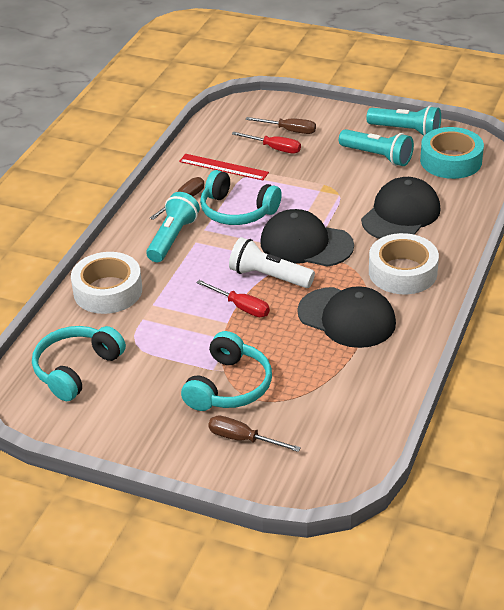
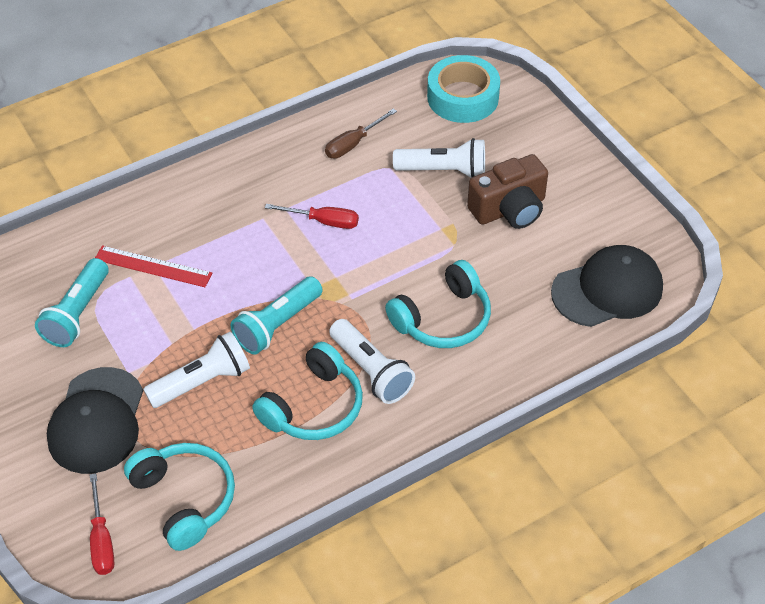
black cap: 3 -> 2
brown camera: 0 -> 1
brown screwdriver: 3 -> 1
turquoise flashlight: 3 -> 2
white flashlight: 1 -> 3
white tape: 2 -> 0

